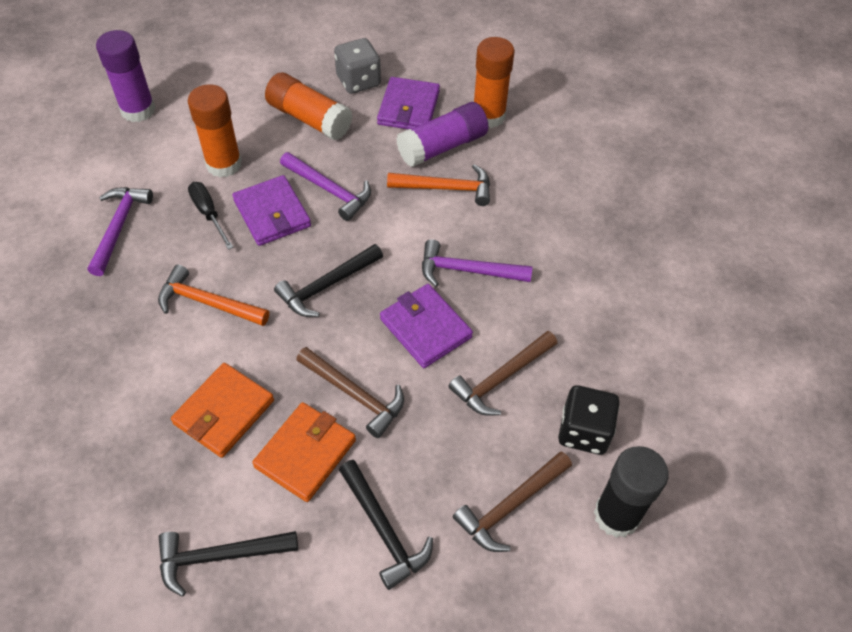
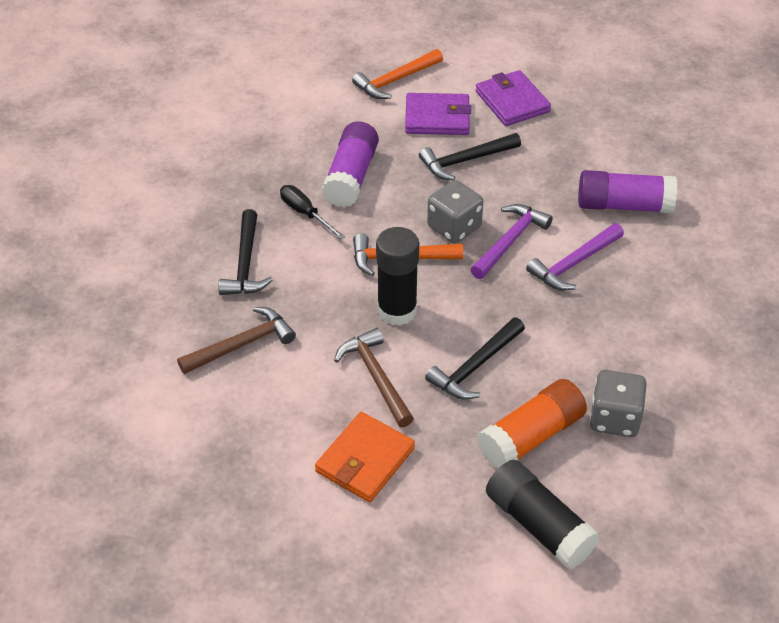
black dice: 1 -> 0
black glue stick: 1 -> 2
brown hammer: 3 -> 2
grey dice: 1 -> 2
orange glue stick: 3 -> 1
orange wallet: 2 -> 1
purple hammer: 3 -> 2
purple wallet: 3 -> 2

